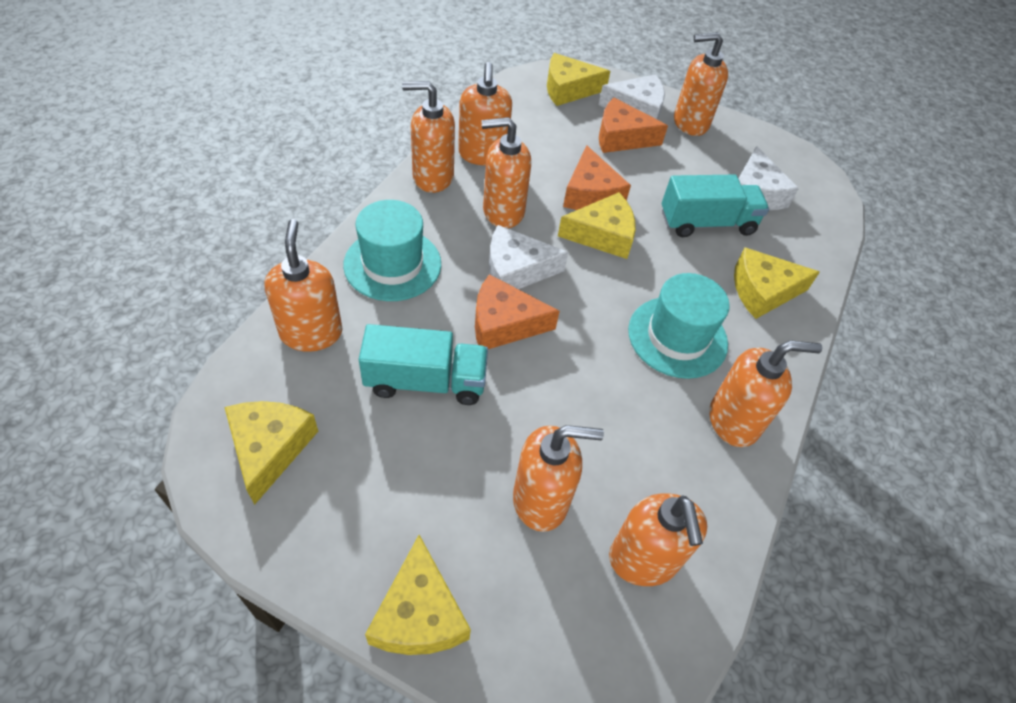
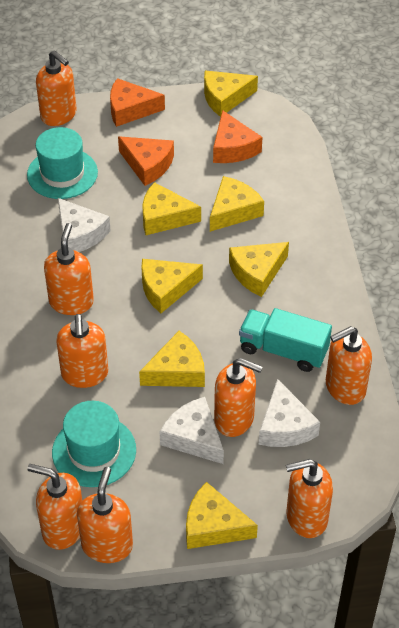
turquoise truck: 2 -> 1
yellow cheese: 5 -> 7

